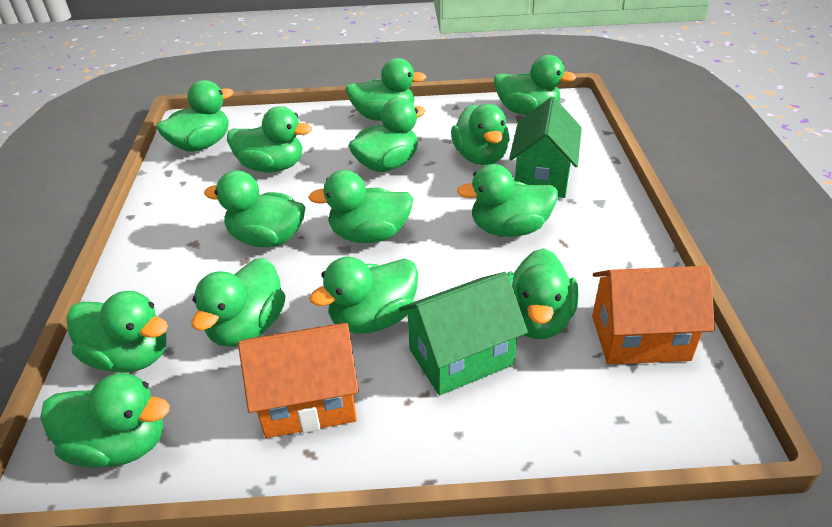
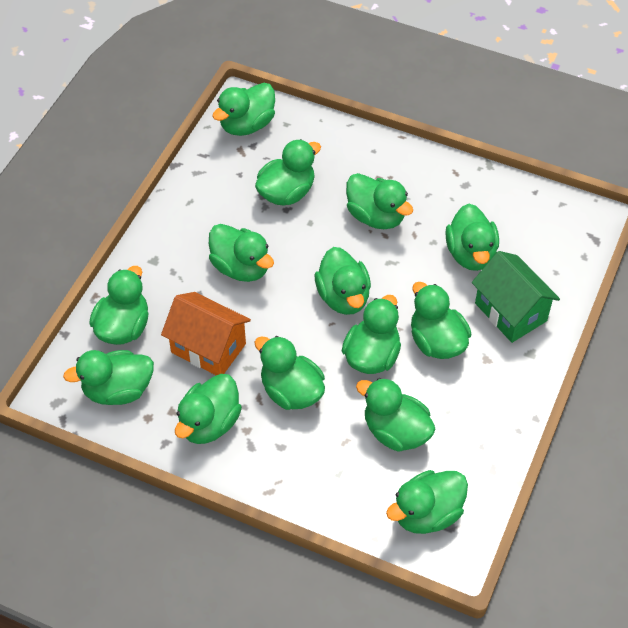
green house: 2 -> 1
orange house: 2 -> 1

